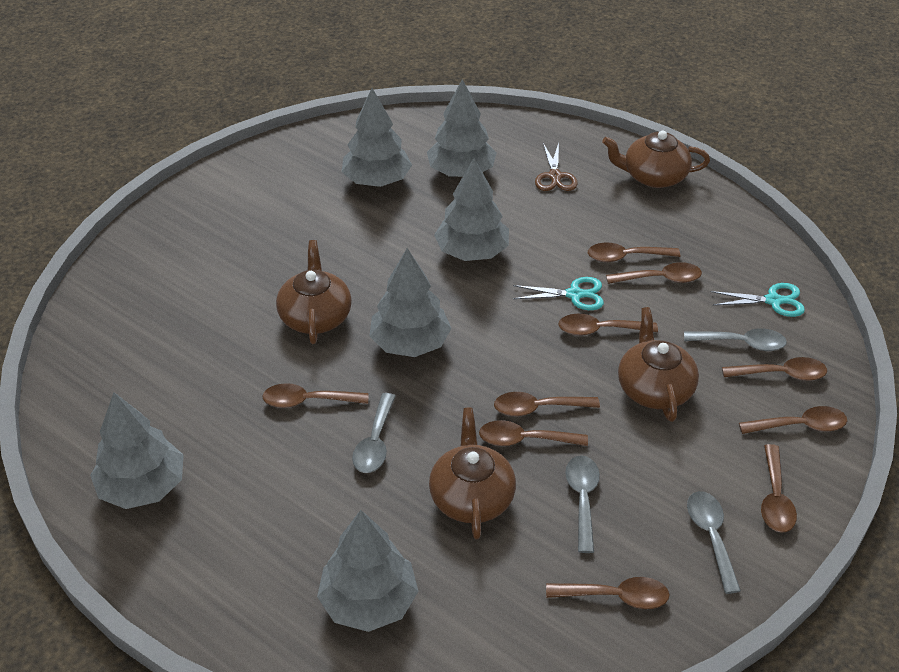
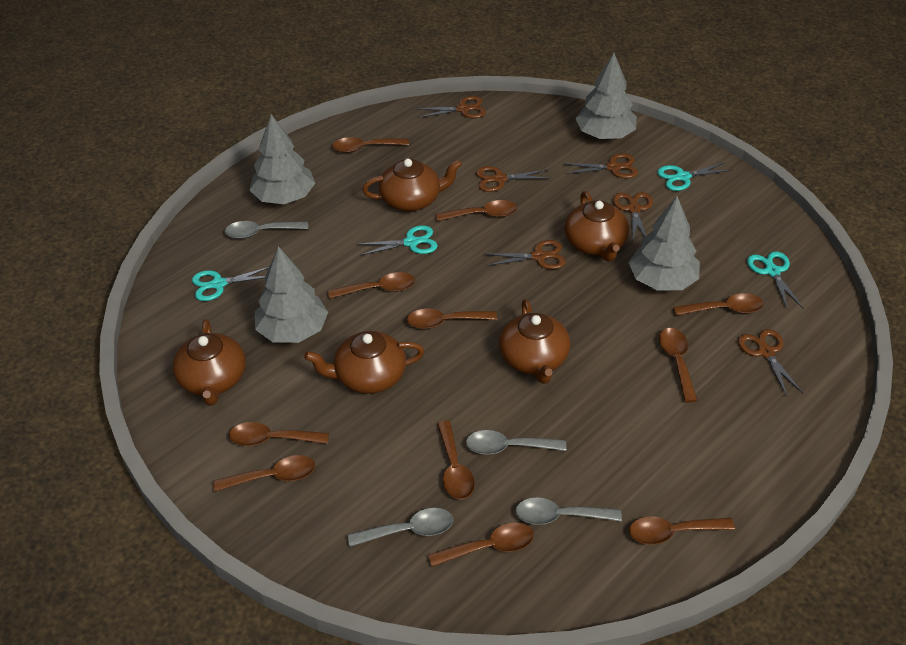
brown scissors: 1 -> 6
brown spoon: 10 -> 11
brown teapot: 4 -> 5
grey tree: 6 -> 4
turquoise scissors: 2 -> 4

